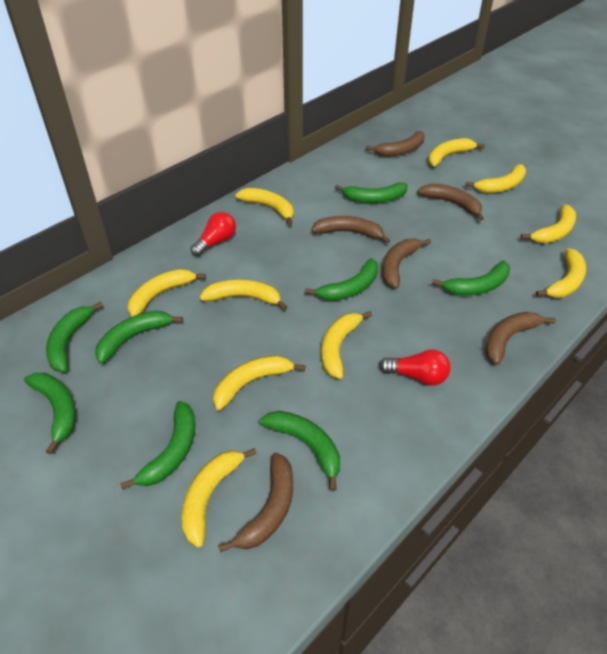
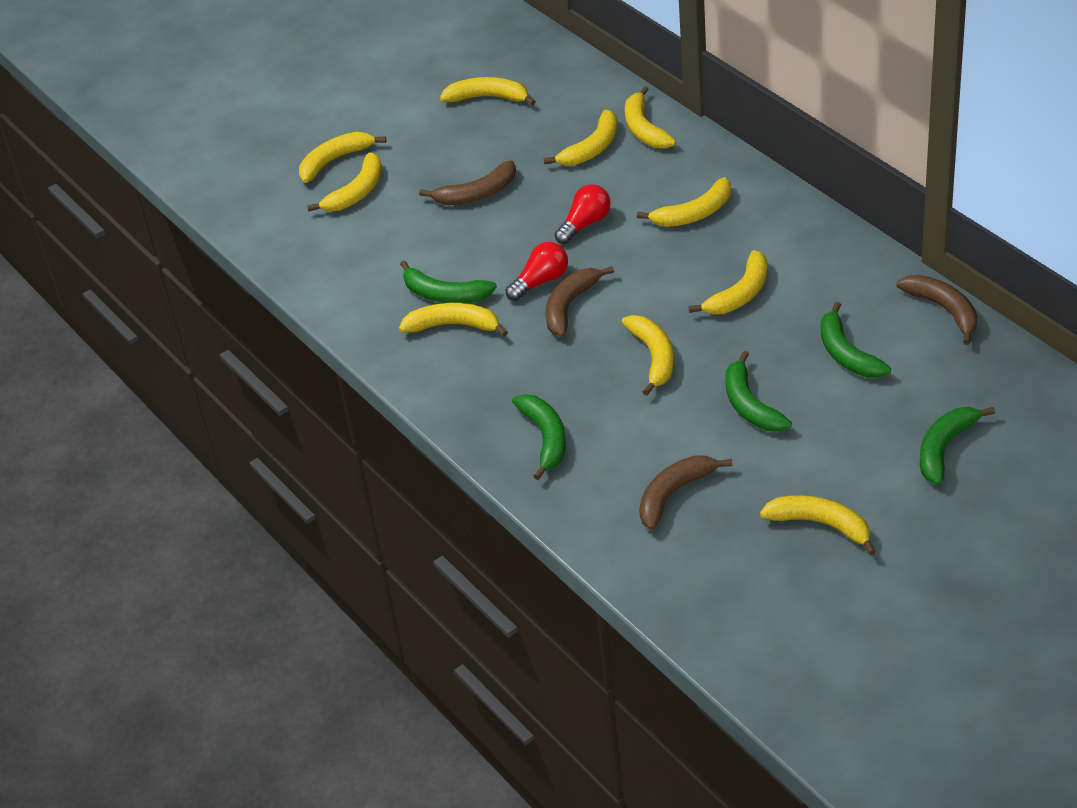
brown banana: 6 -> 4
green banana: 8 -> 5

